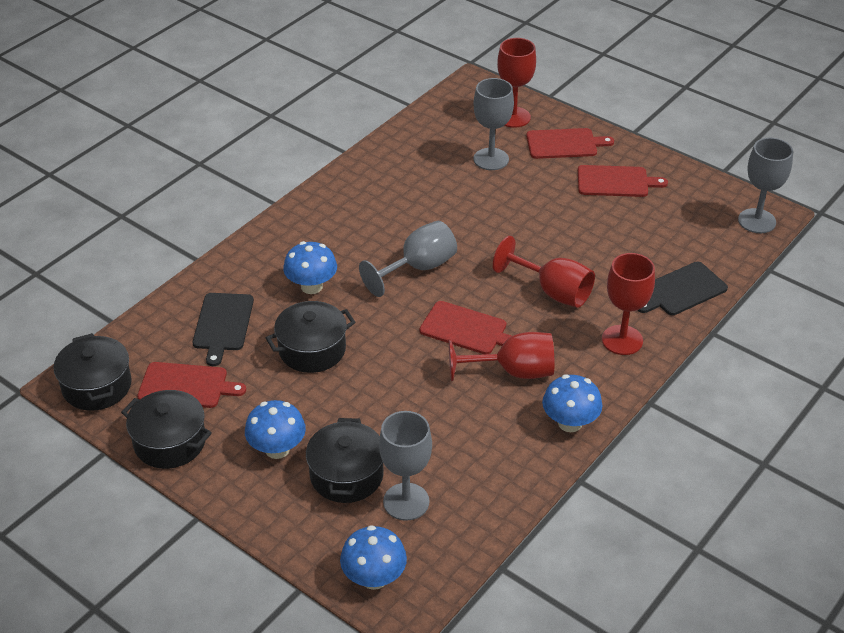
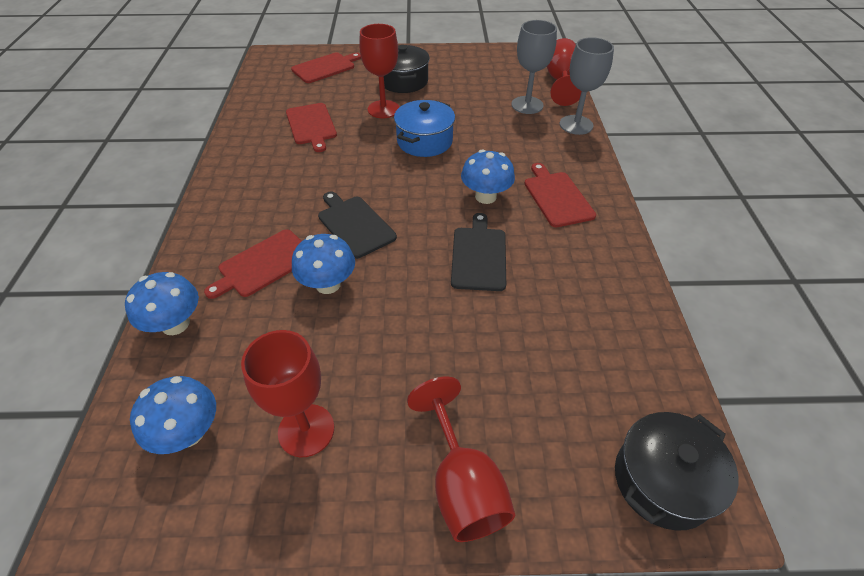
black pot: 4 -> 2
blue pot: 0 -> 1
grey goblet: 4 -> 2

